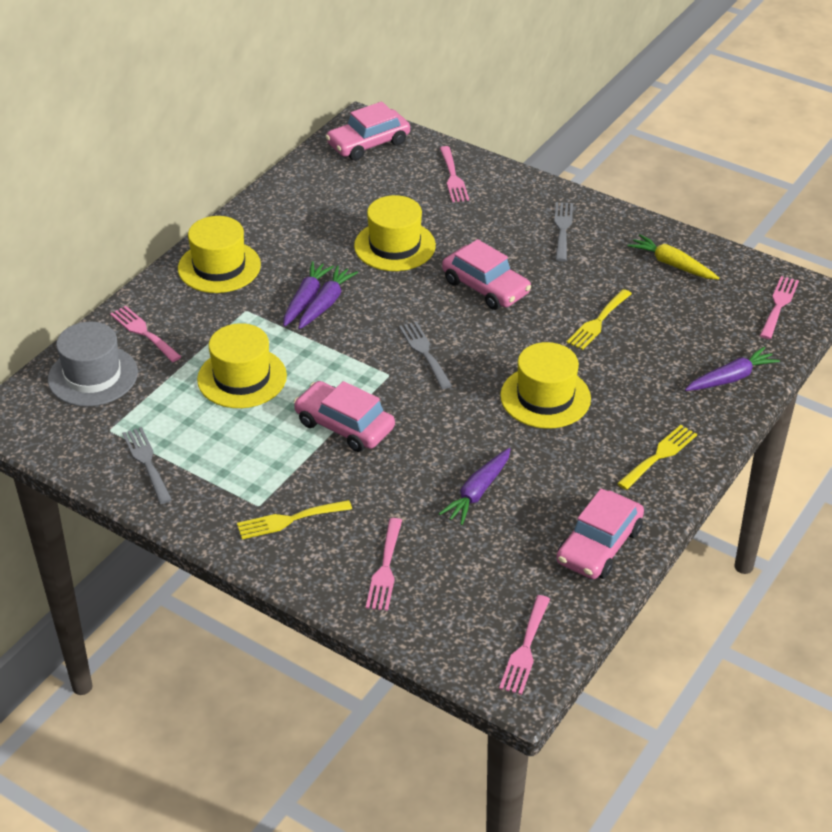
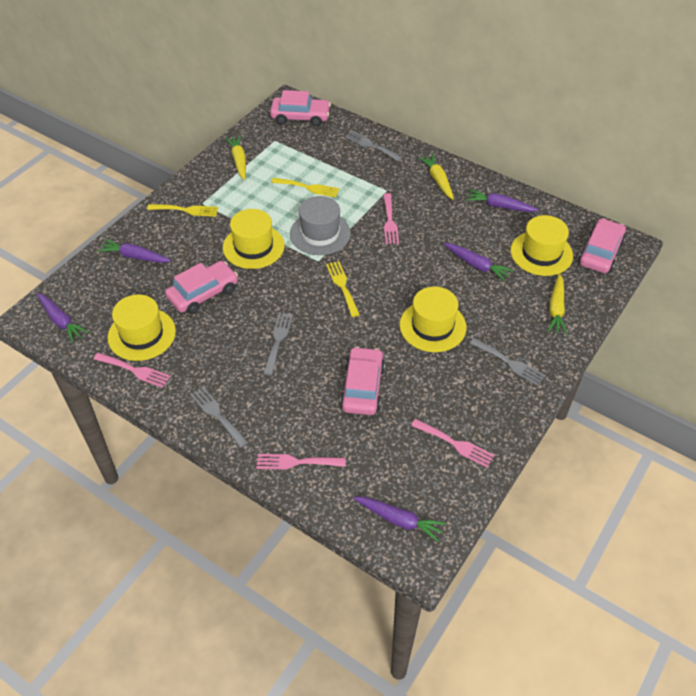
grey fork: 3 -> 4
pink fork: 5 -> 4
purple carrot: 4 -> 5
yellow carrot: 1 -> 3

